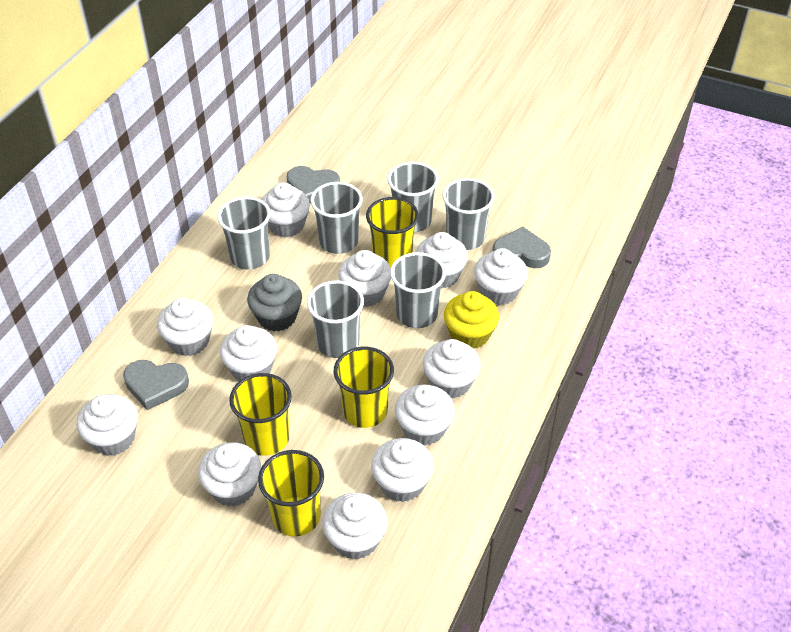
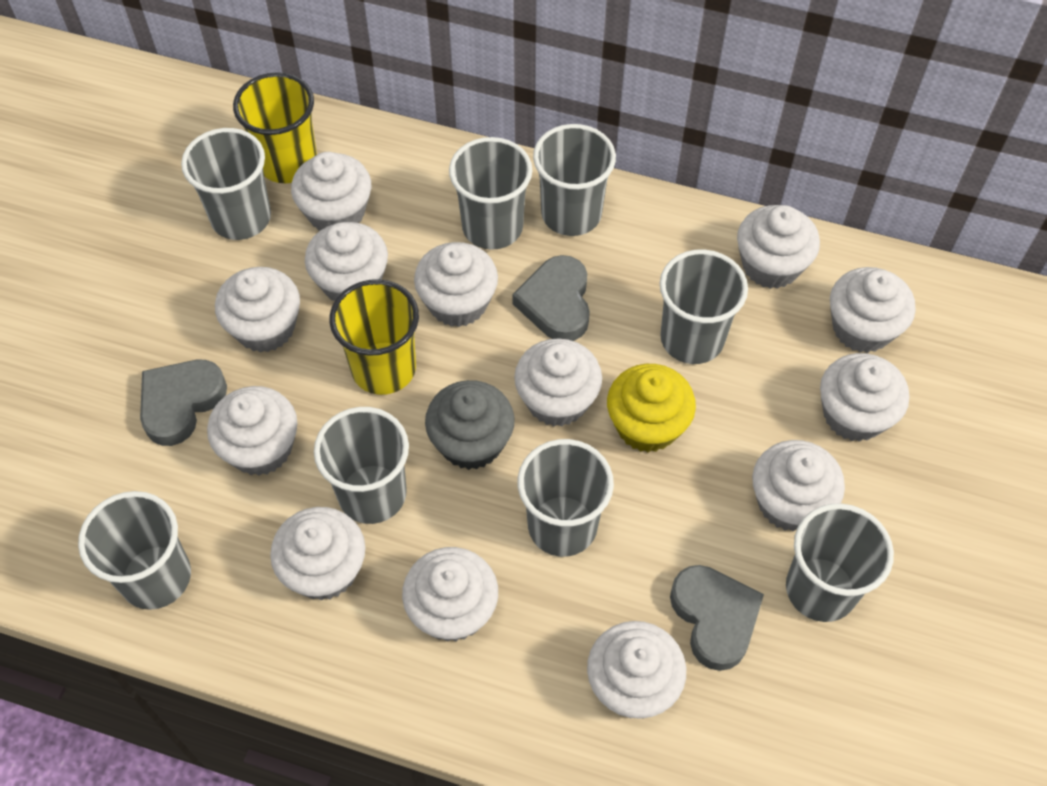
grey cup: 6 -> 8
white cupcake: 12 -> 13
yellow cup: 4 -> 2

